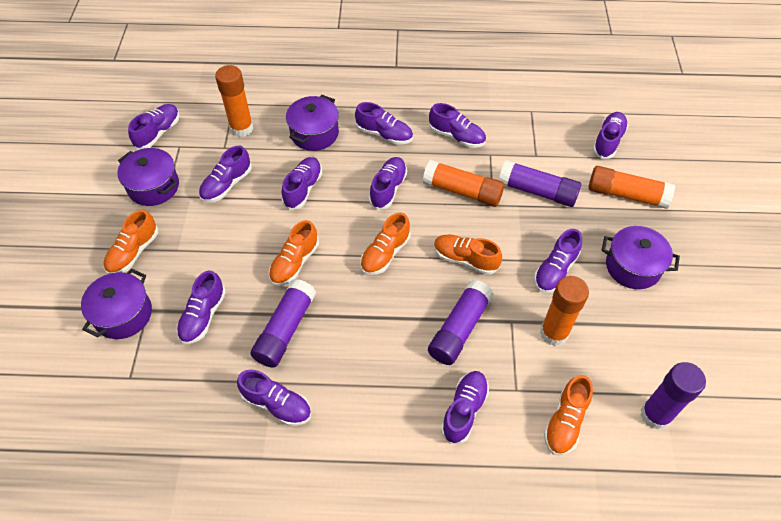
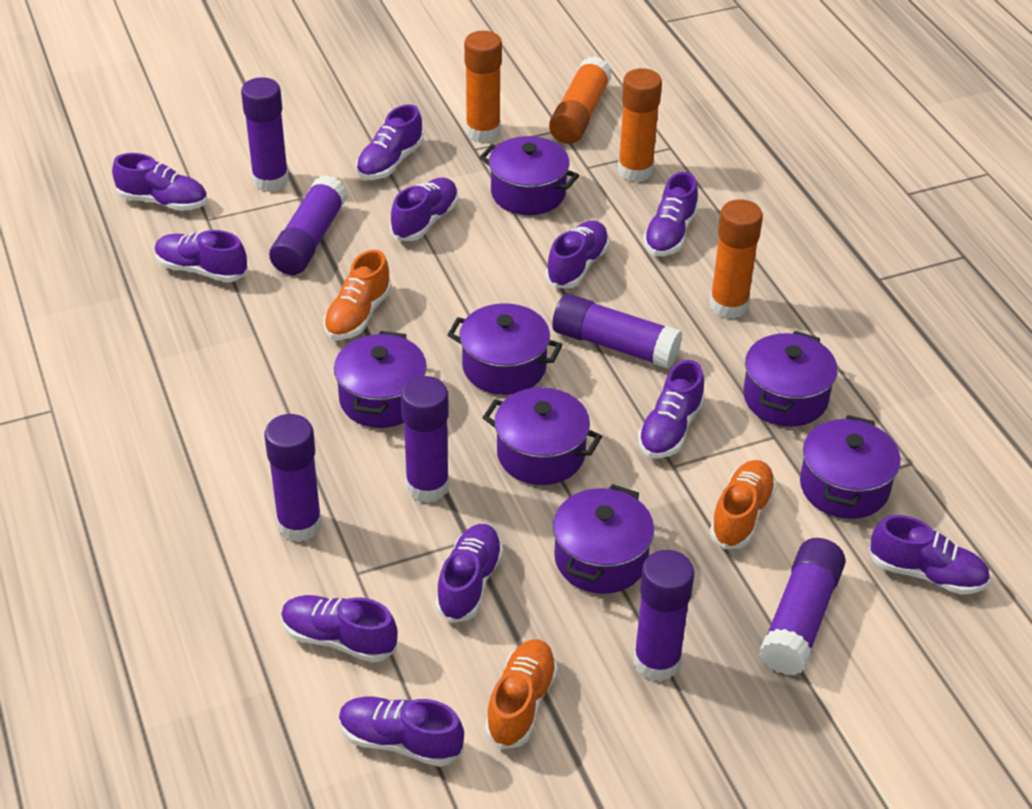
orange shoe: 5 -> 3
purple glue stick: 4 -> 7
purple pot: 4 -> 7

